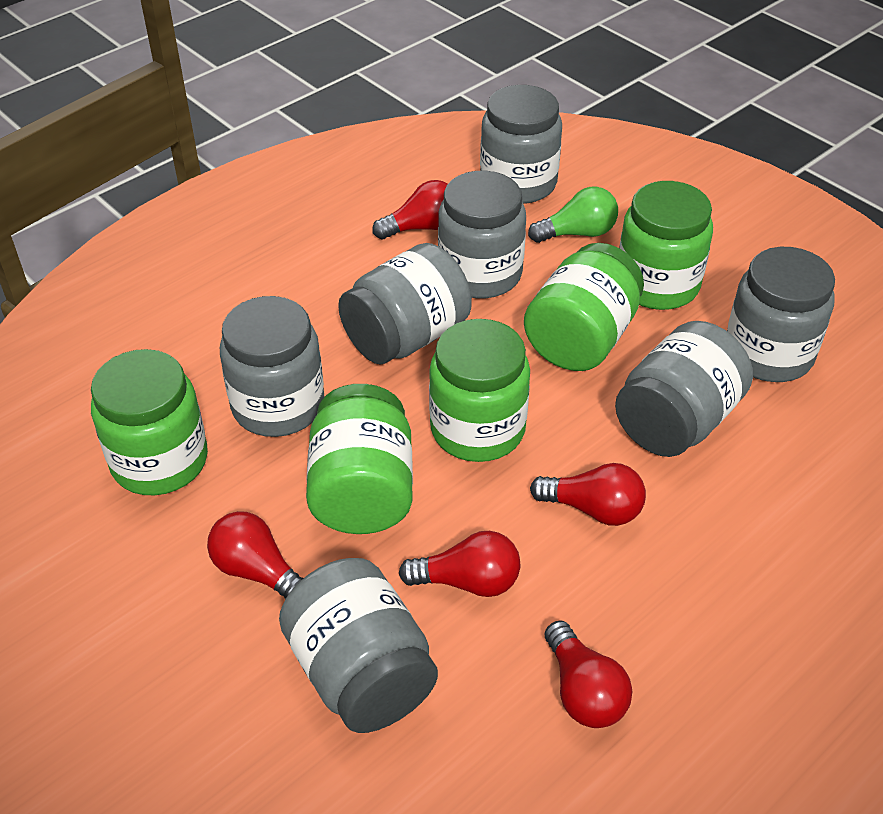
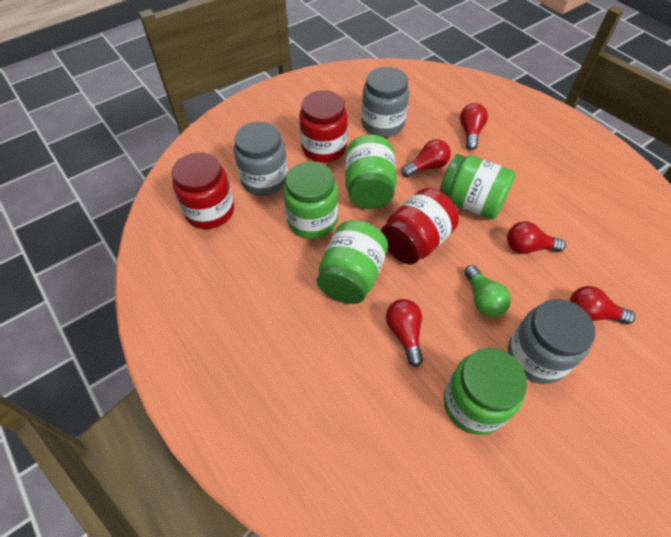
grey jar: 7 -> 3
red jar: 0 -> 3

